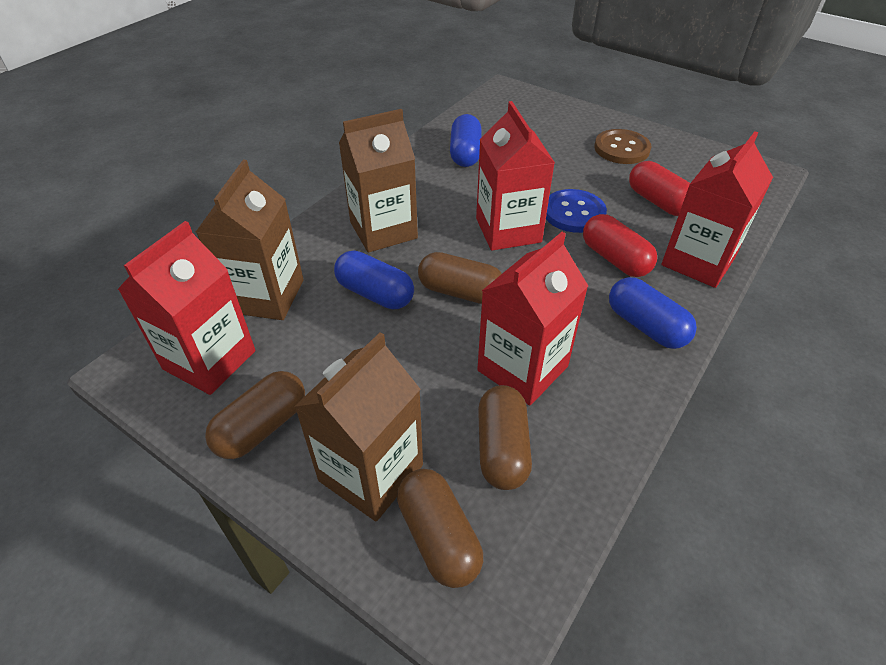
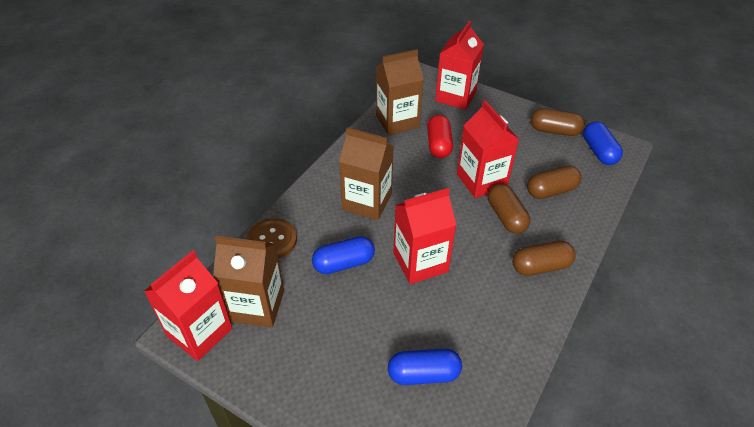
blue button: 1 -> 0
red capsule: 2 -> 1

